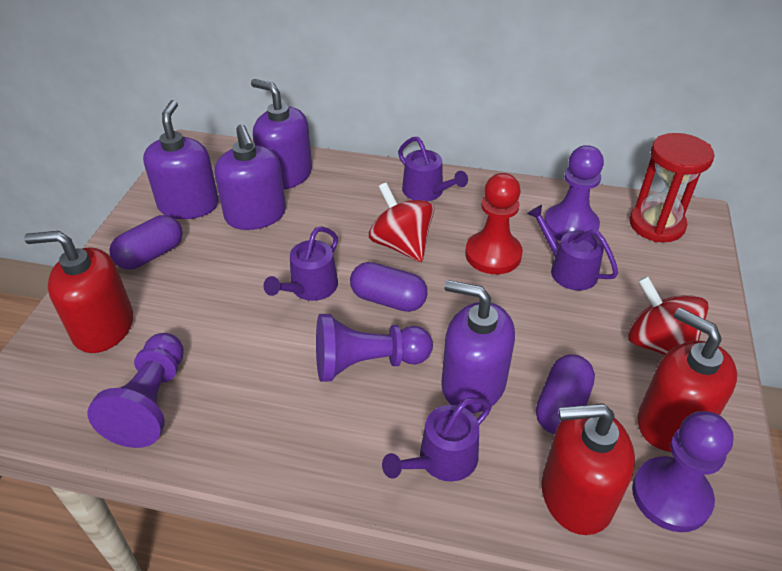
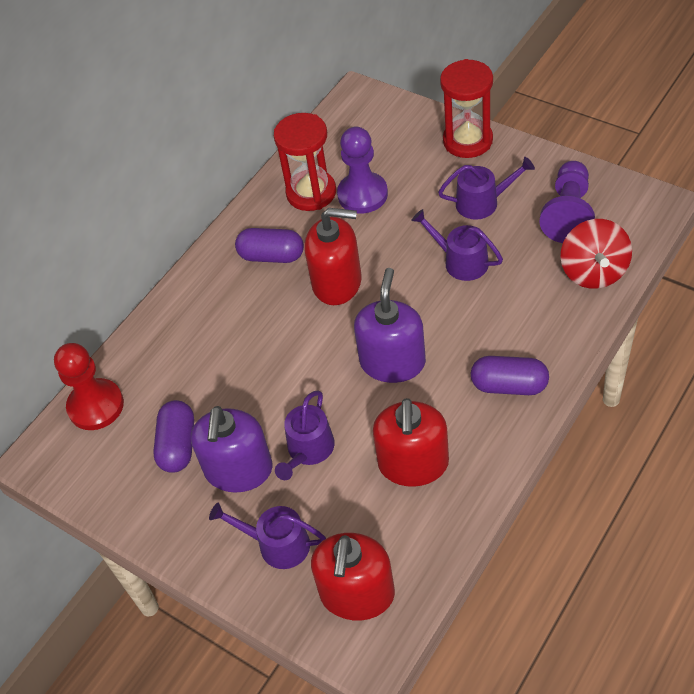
purple pawn: 4 -> 2
purple soap dispenser: 4 -> 2
red hourglass: 1 -> 2
red spinning top: 2 -> 1

